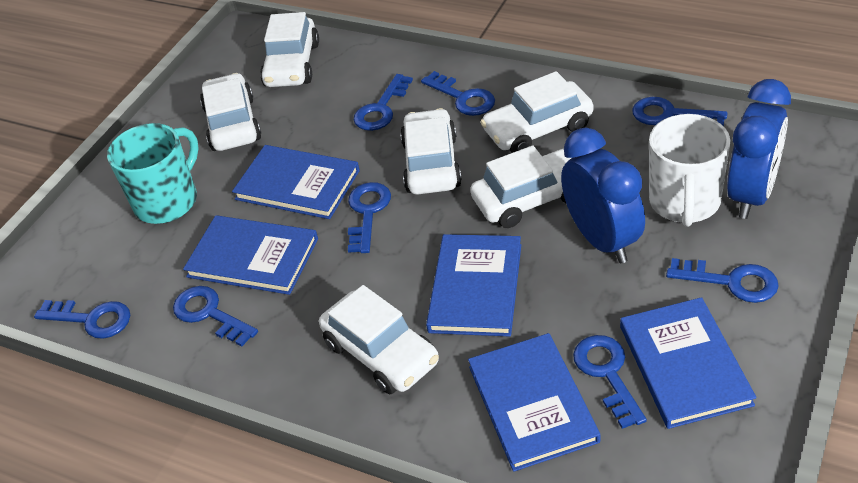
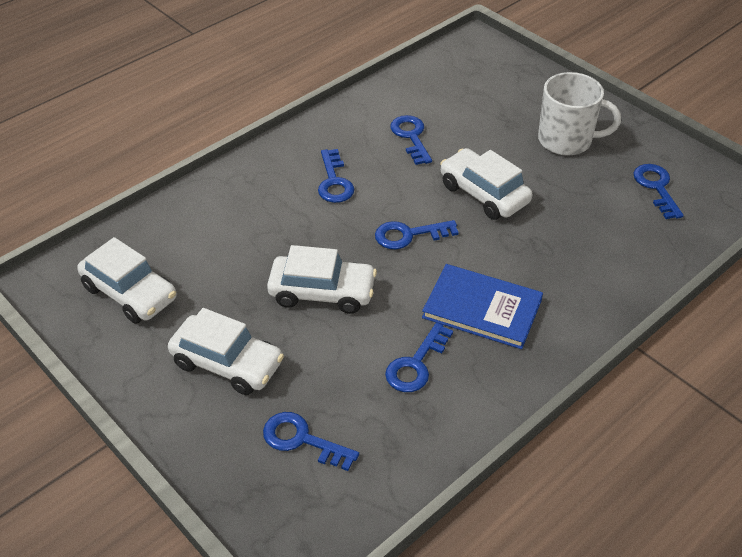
blue book: 5 -> 1
blue clock: 2 -> 0
blue key: 8 -> 6
turquoise mug: 1 -> 0
white car: 6 -> 4

